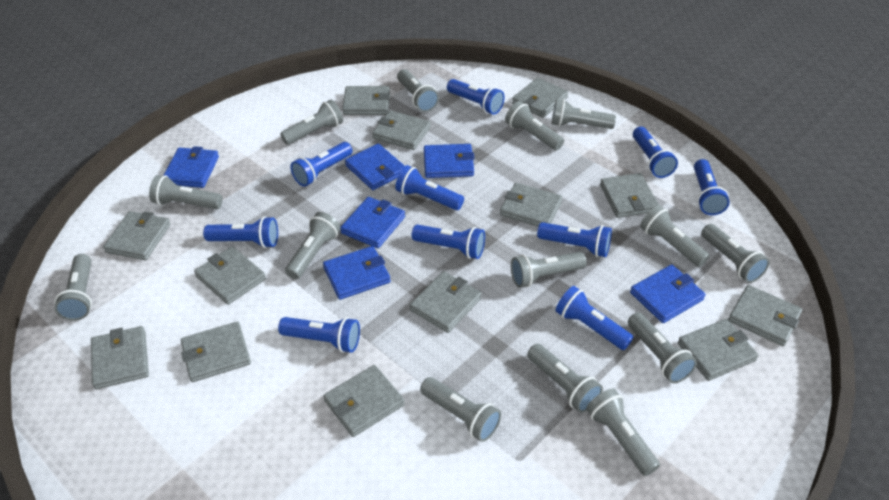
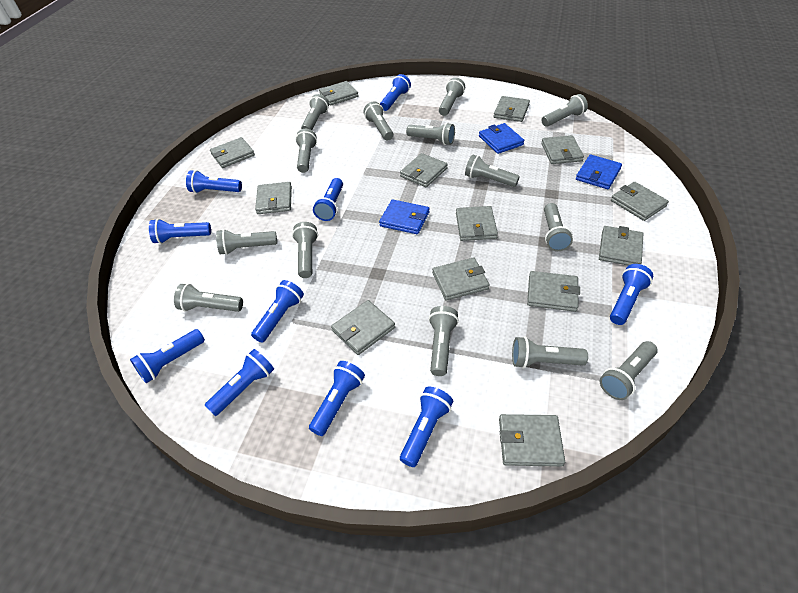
blue wallet: 6 -> 3

